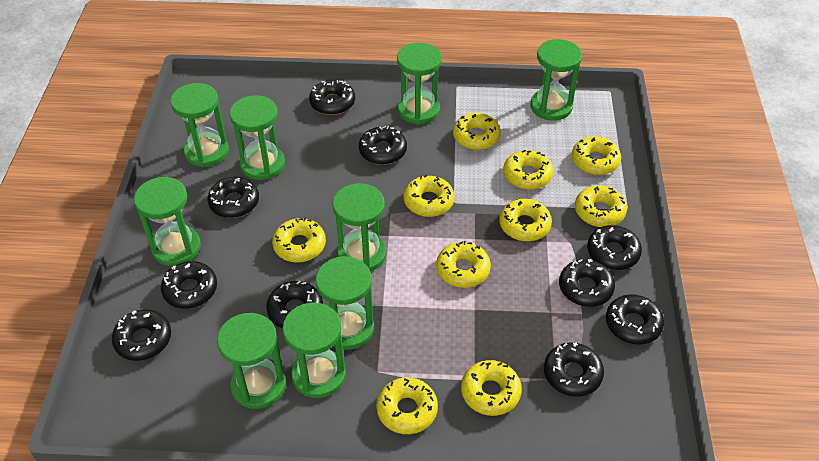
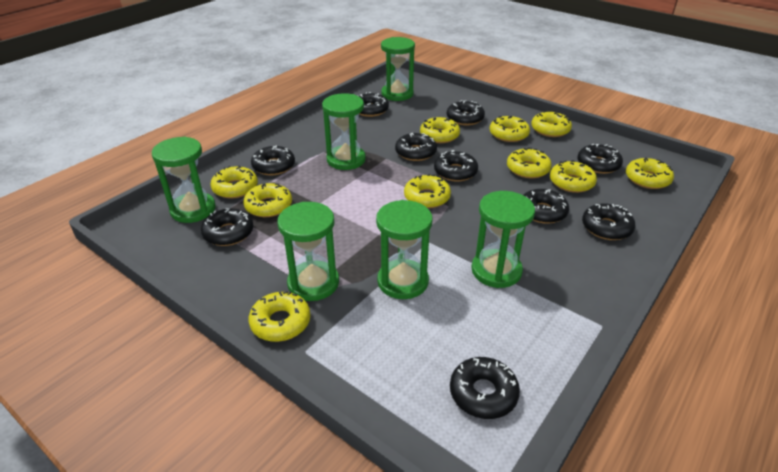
green hourglass: 9 -> 6

